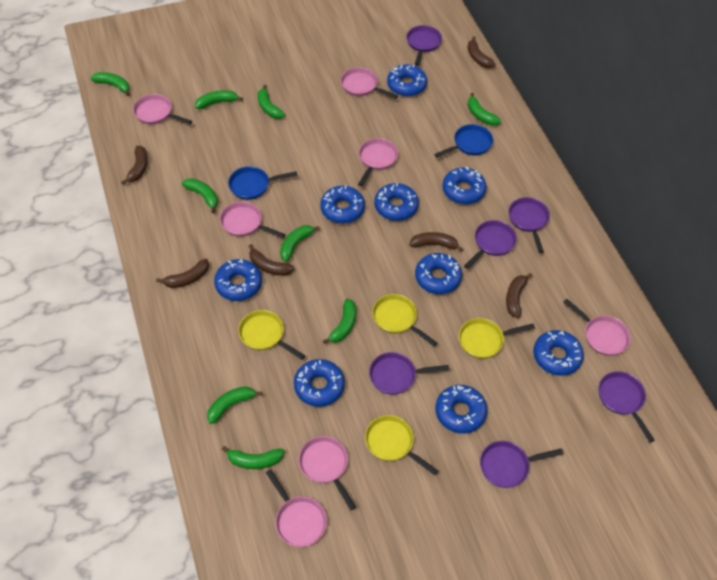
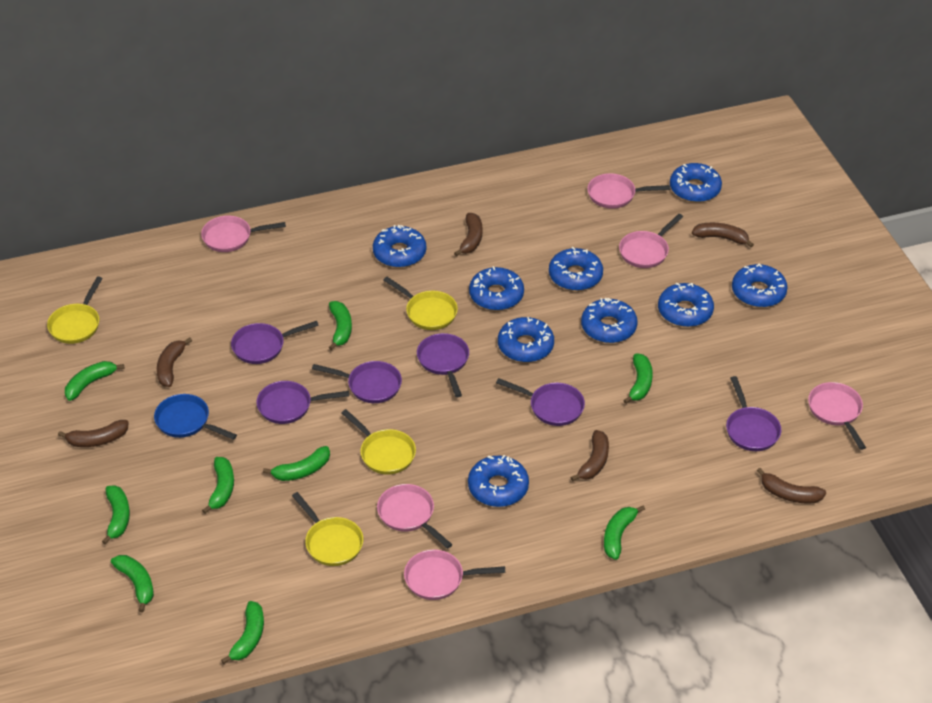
blue pan: 2 -> 1
pink pan: 7 -> 6

